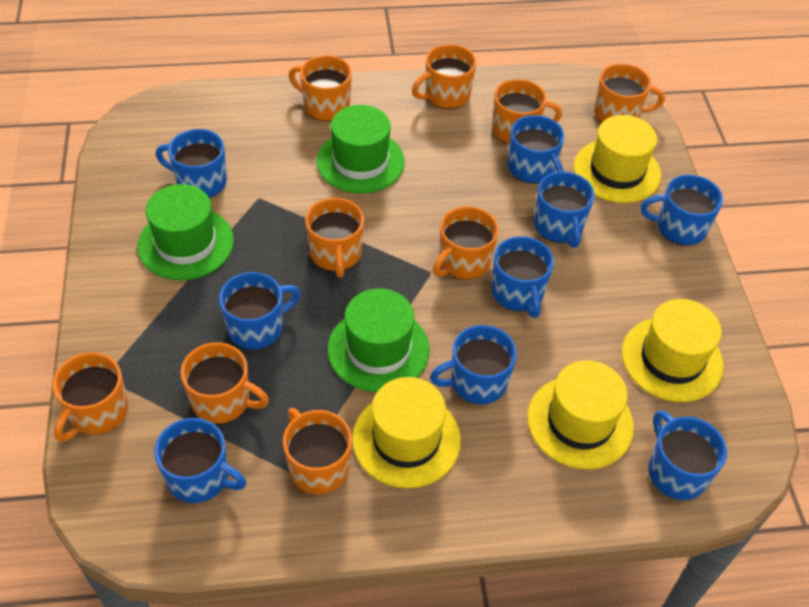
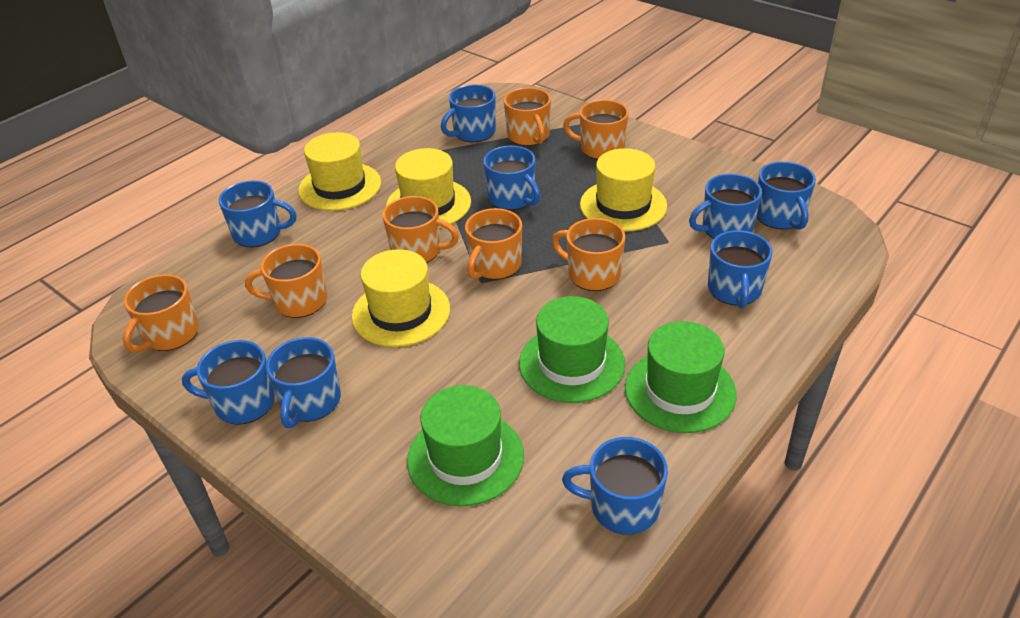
orange mug: 9 -> 7

